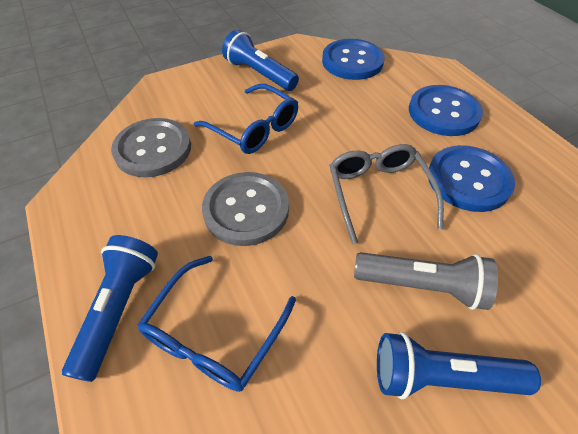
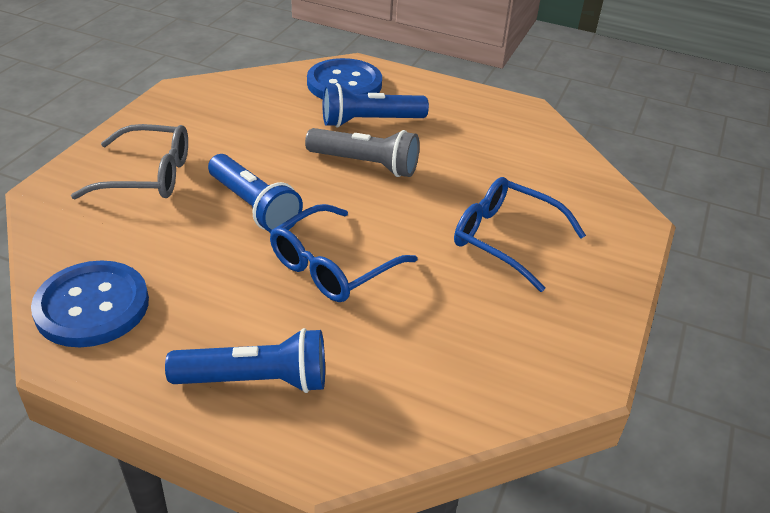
blue button: 3 -> 2
grey button: 2 -> 0

